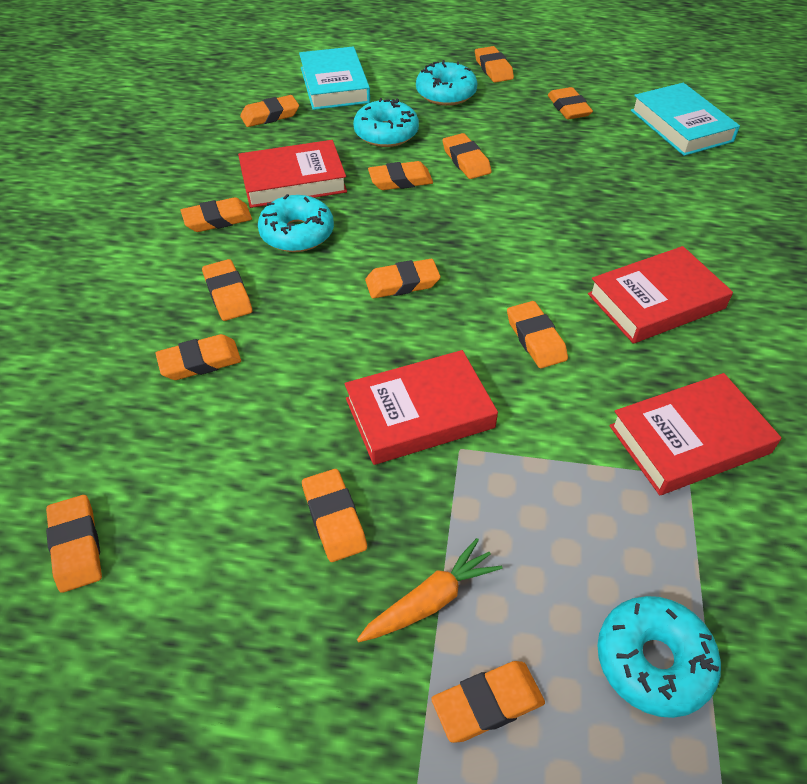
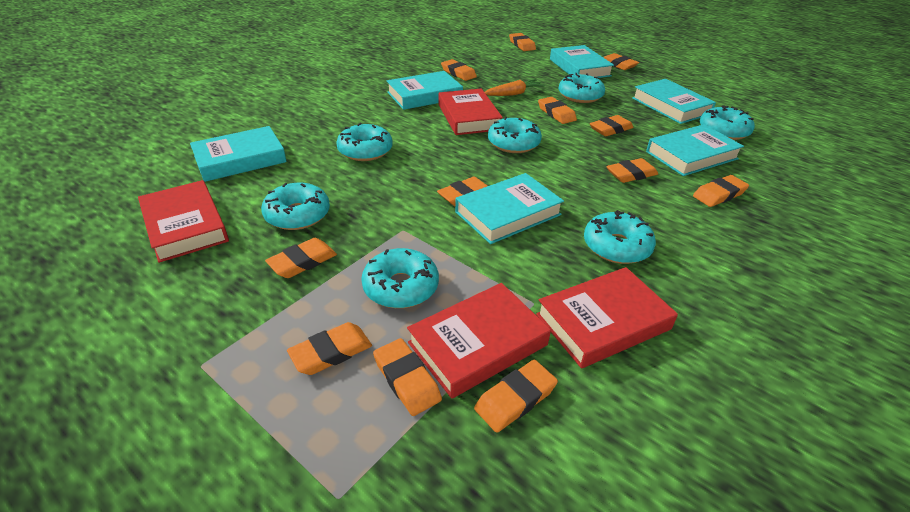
orange eraser: 13 -> 12
turquoise book: 2 -> 6
turquoise donut: 4 -> 7

